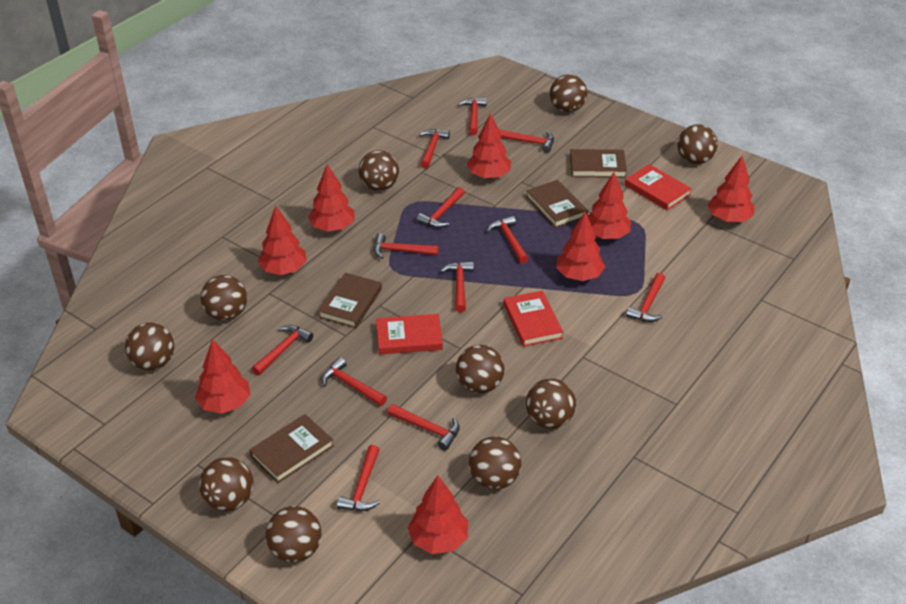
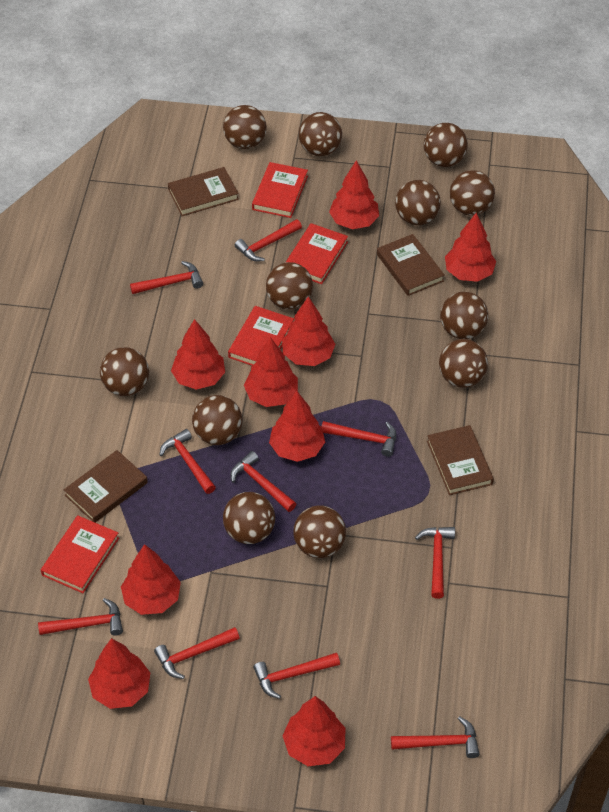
brown ball: 10 -> 12
red book: 3 -> 4
red hammer: 12 -> 10
red tree: 8 -> 9

